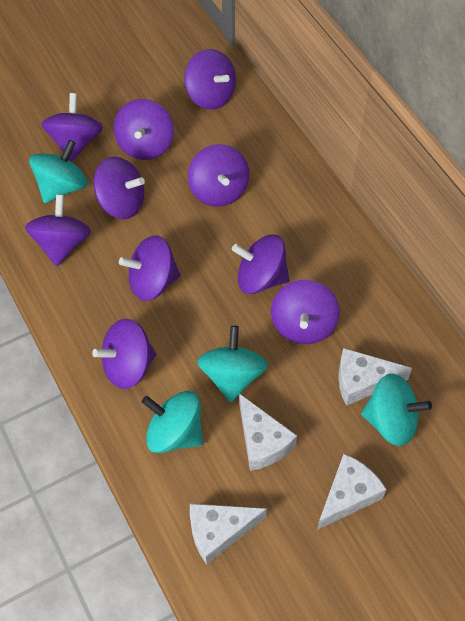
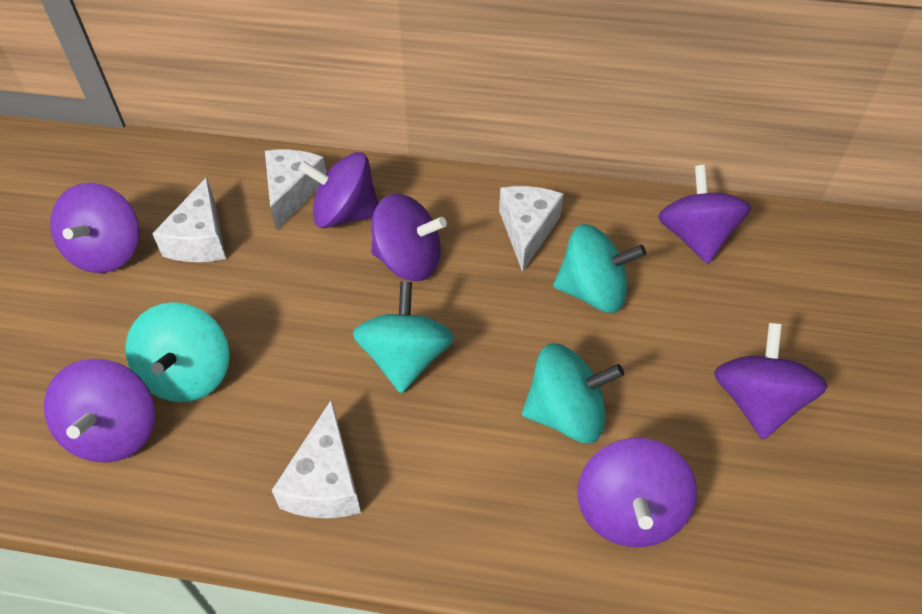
purple spinning top: 10 -> 7

